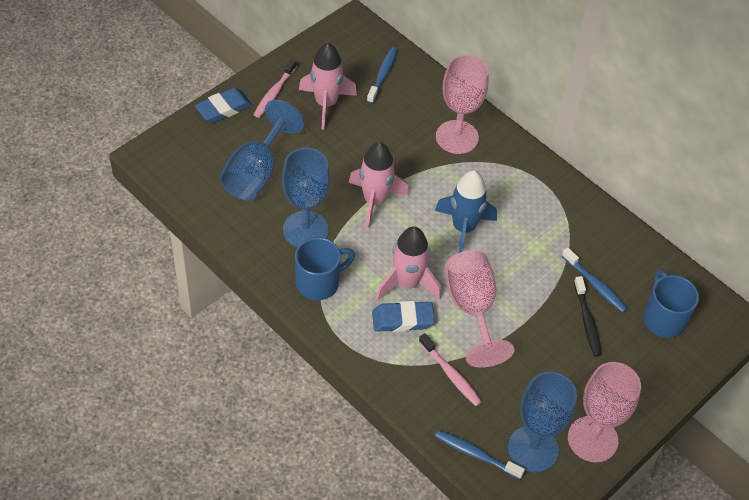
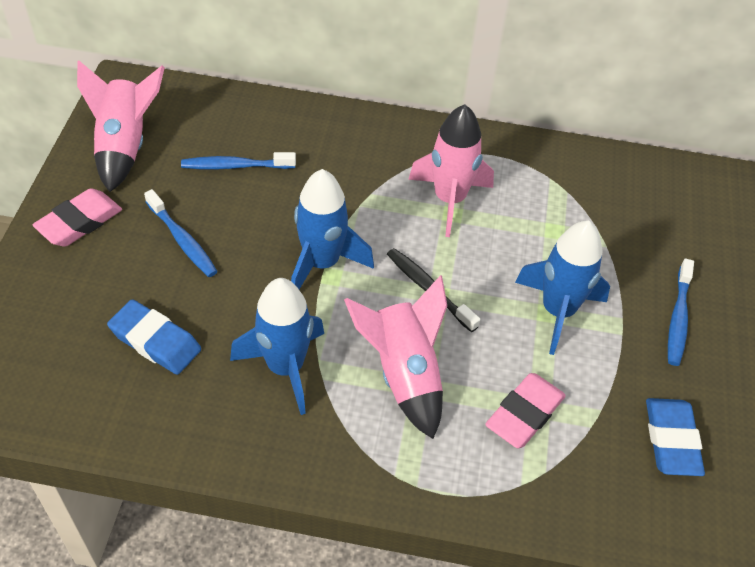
blue goblet: 3 -> 0
blue mug: 2 -> 0
blue rocket: 1 -> 3
pink eraser: 0 -> 2
pink goblet: 3 -> 0
pink toothbrush: 2 -> 0

